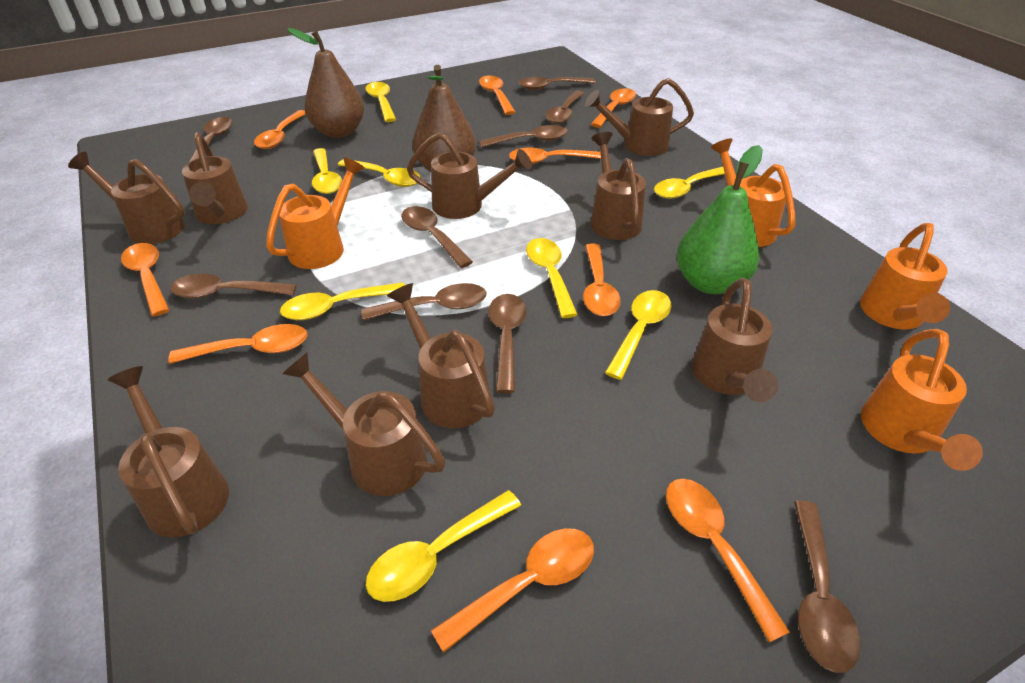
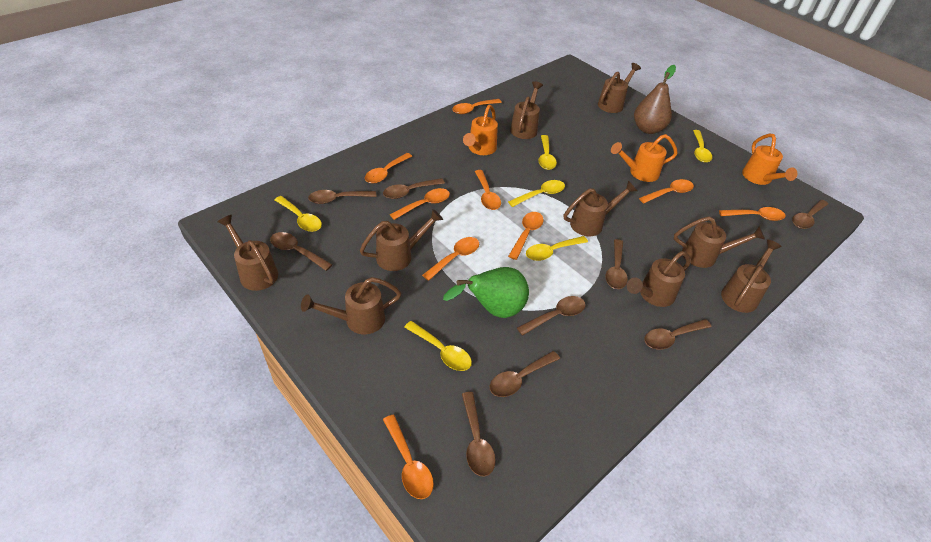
brown pear: 2 -> 1
orange watering can: 4 -> 3
yellow spoon: 8 -> 6

